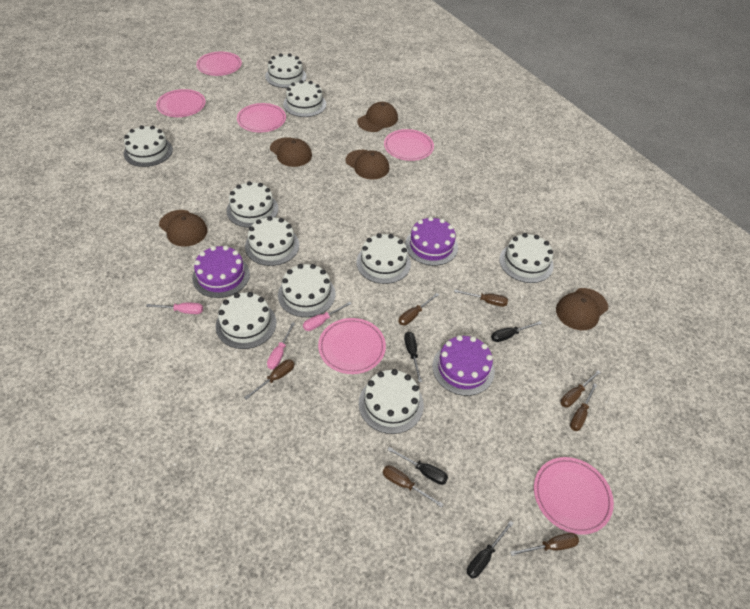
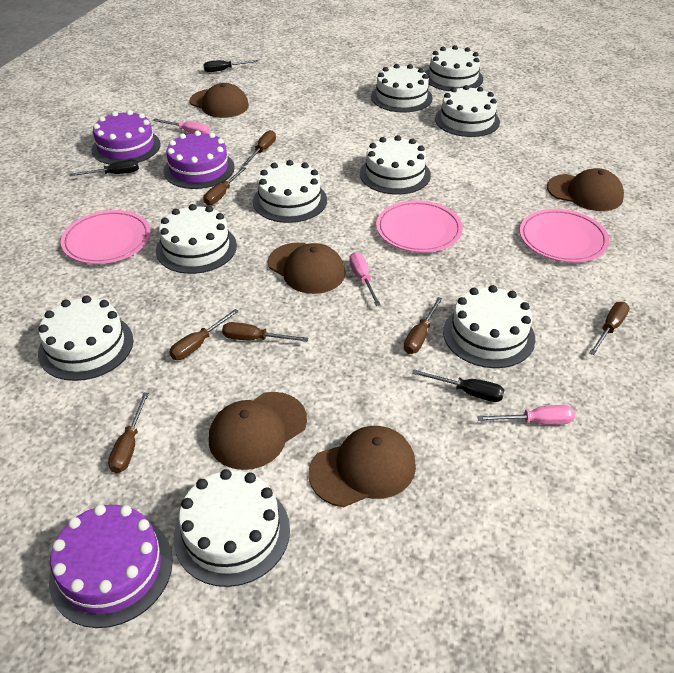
black screwdriver: 4 -> 3
pink plate: 6 -> 3
white cake: 10 -> 9

